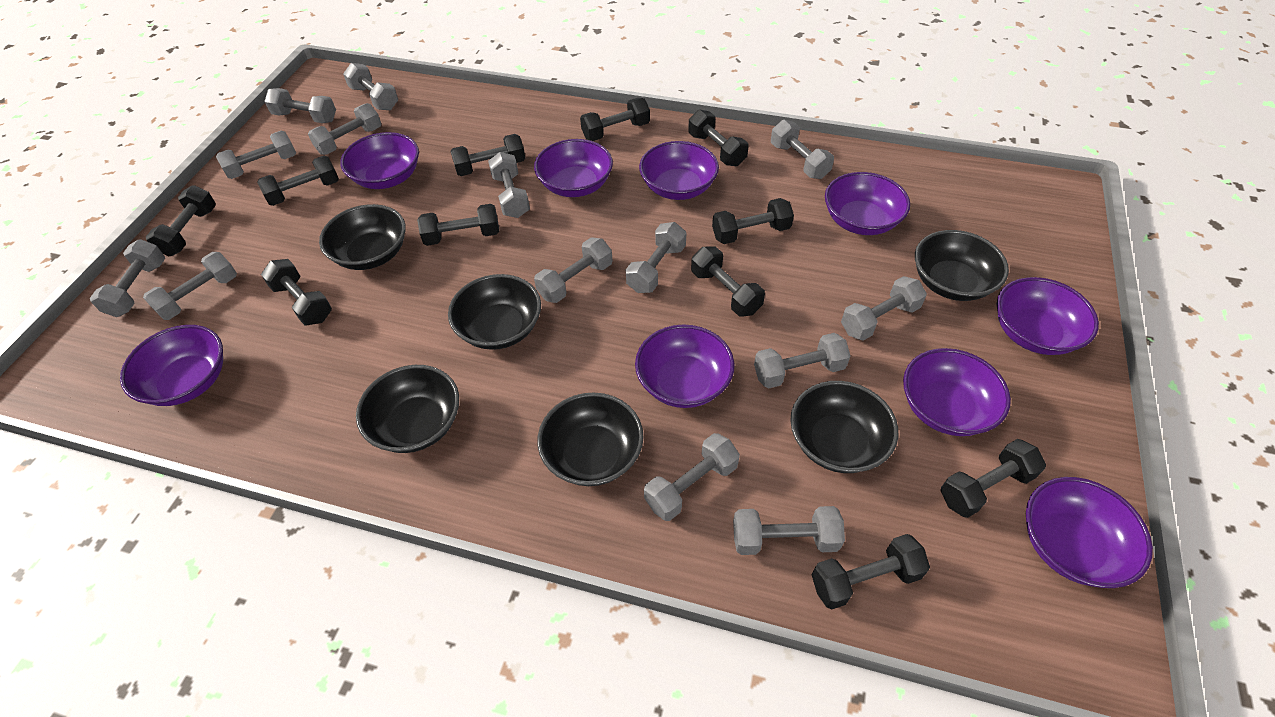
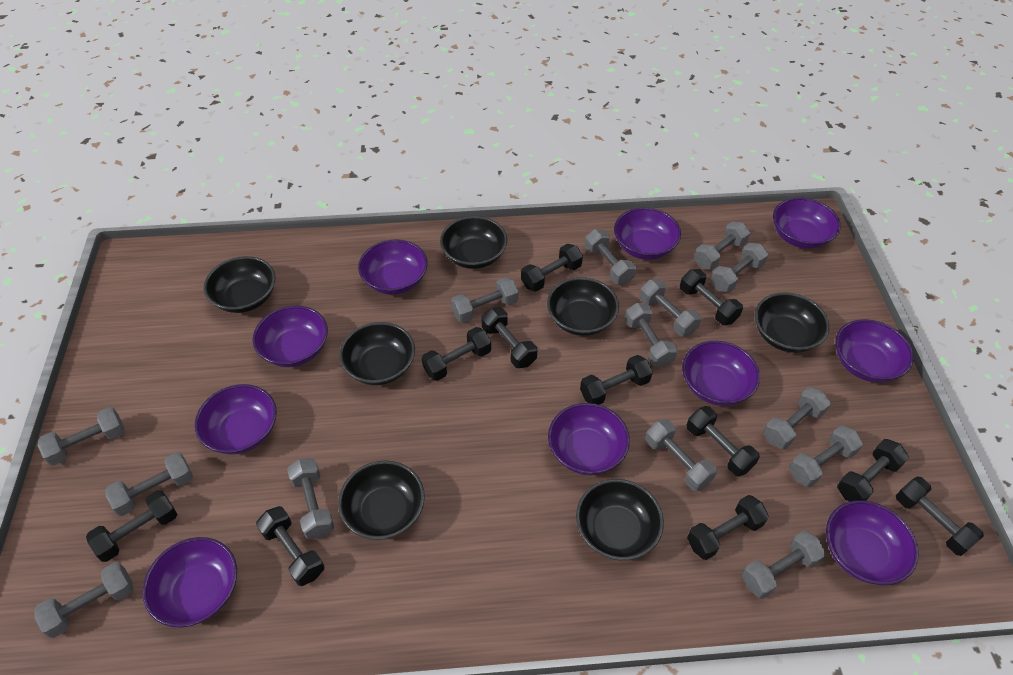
black bowl: 6 -> 7
purple bowl: 9 -> 10

